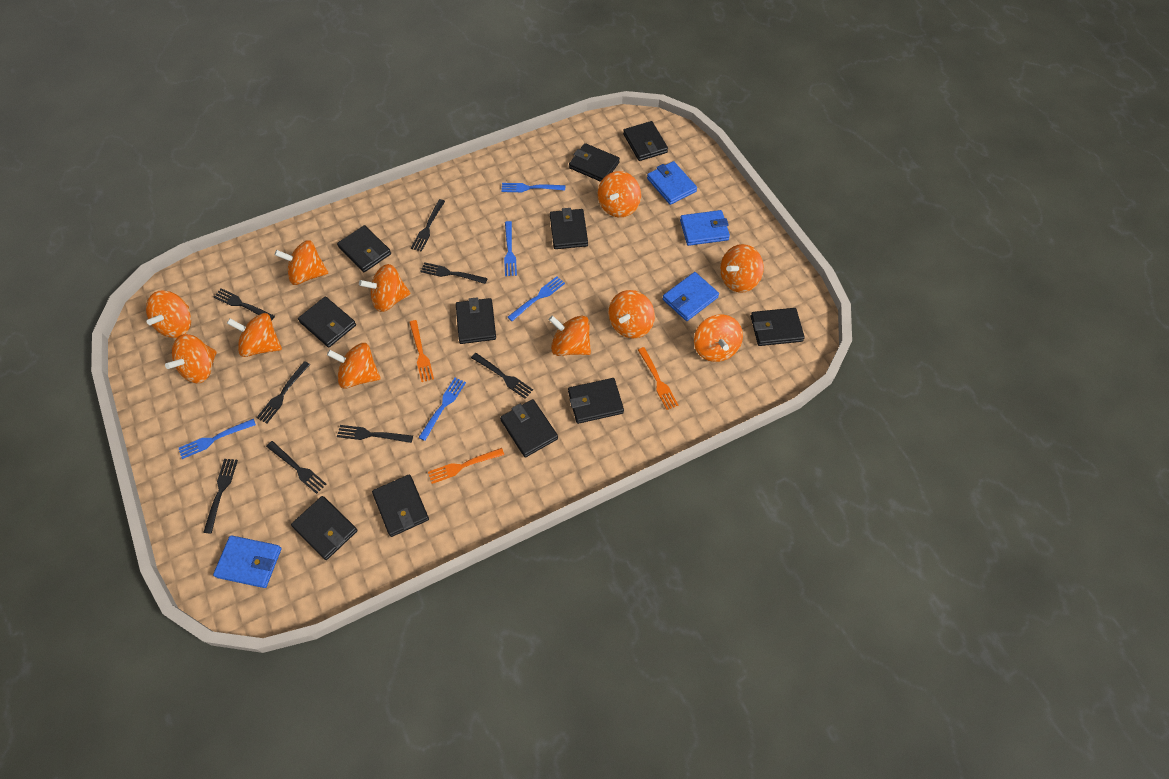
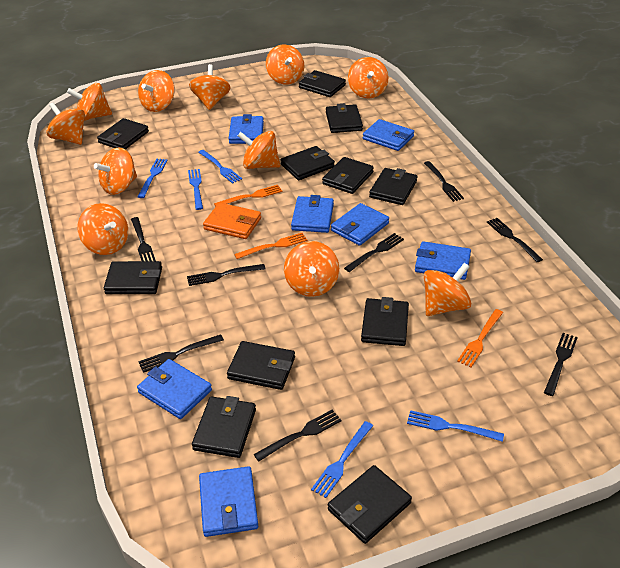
blue wallet: 4 -> 7
orange wallet: 0 -> 1

